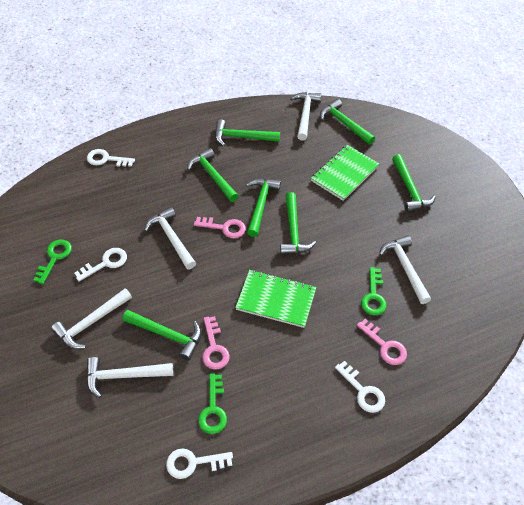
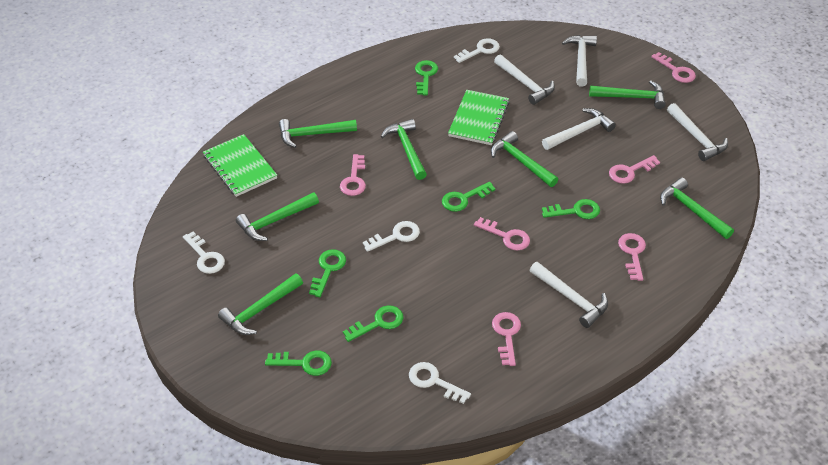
green key: 3 -> 6
pink key: 3 -> 6

